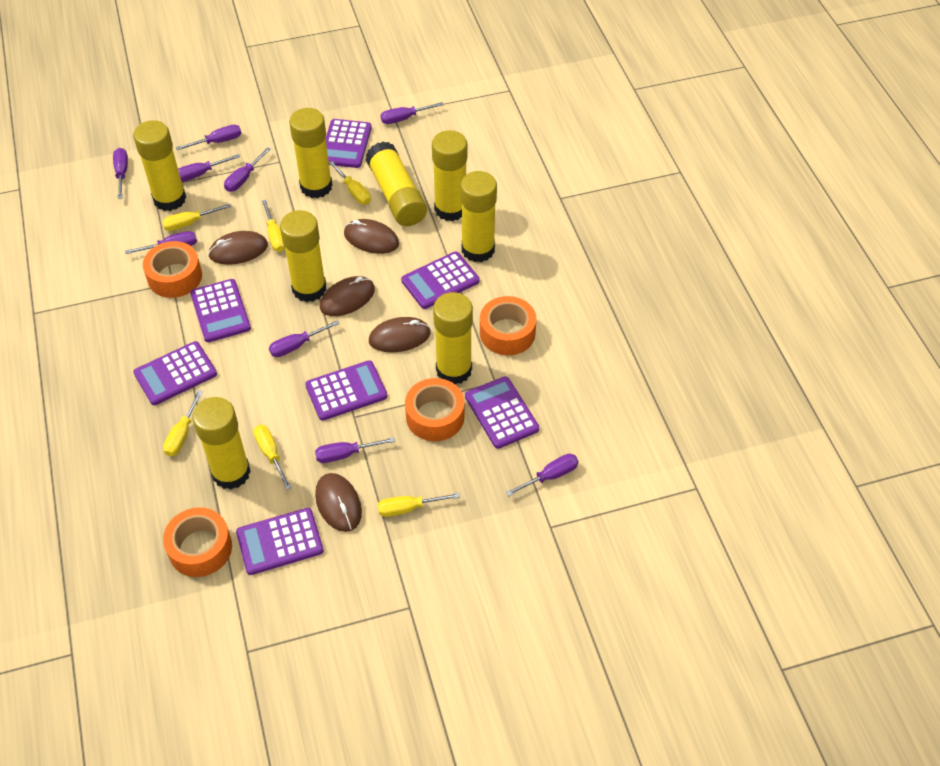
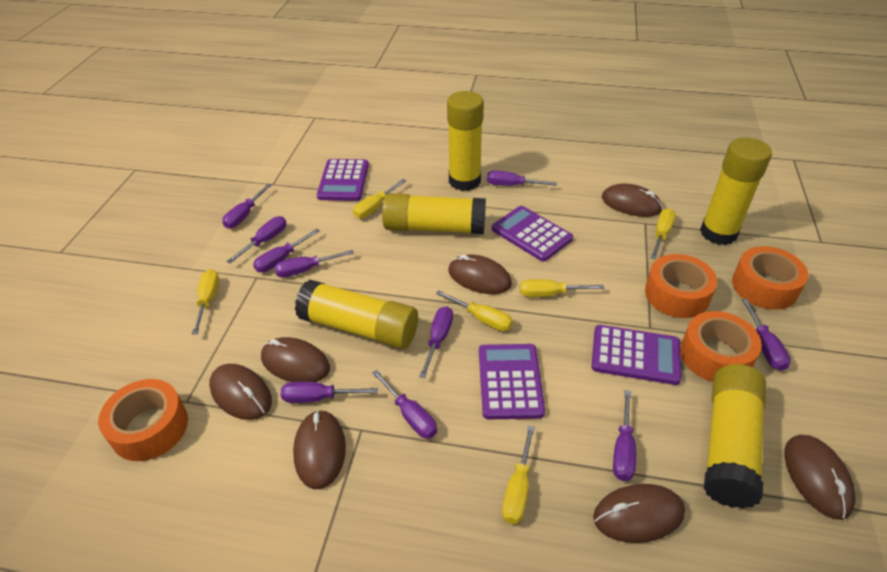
brown mouse: 5 -> 7
purple calculator: 7 -> 4
purple screwdriver: 9 -> 10
yellow glue stick: 8 -> 5

